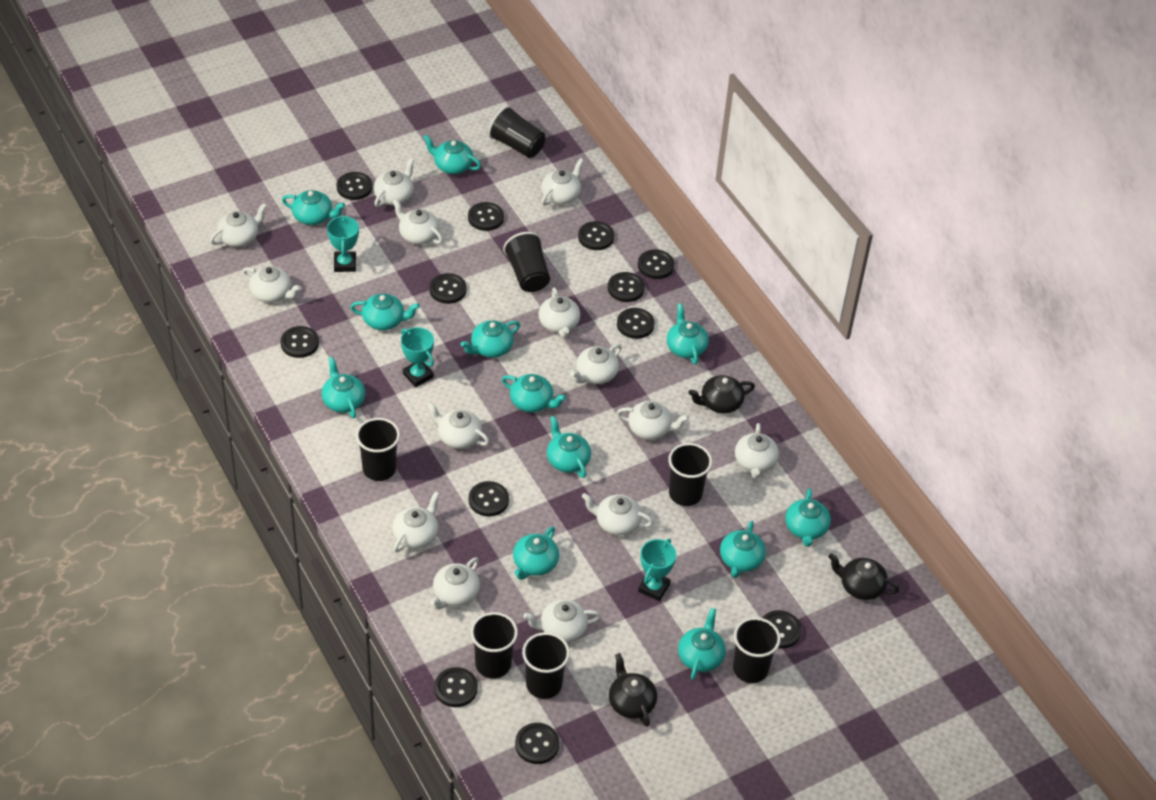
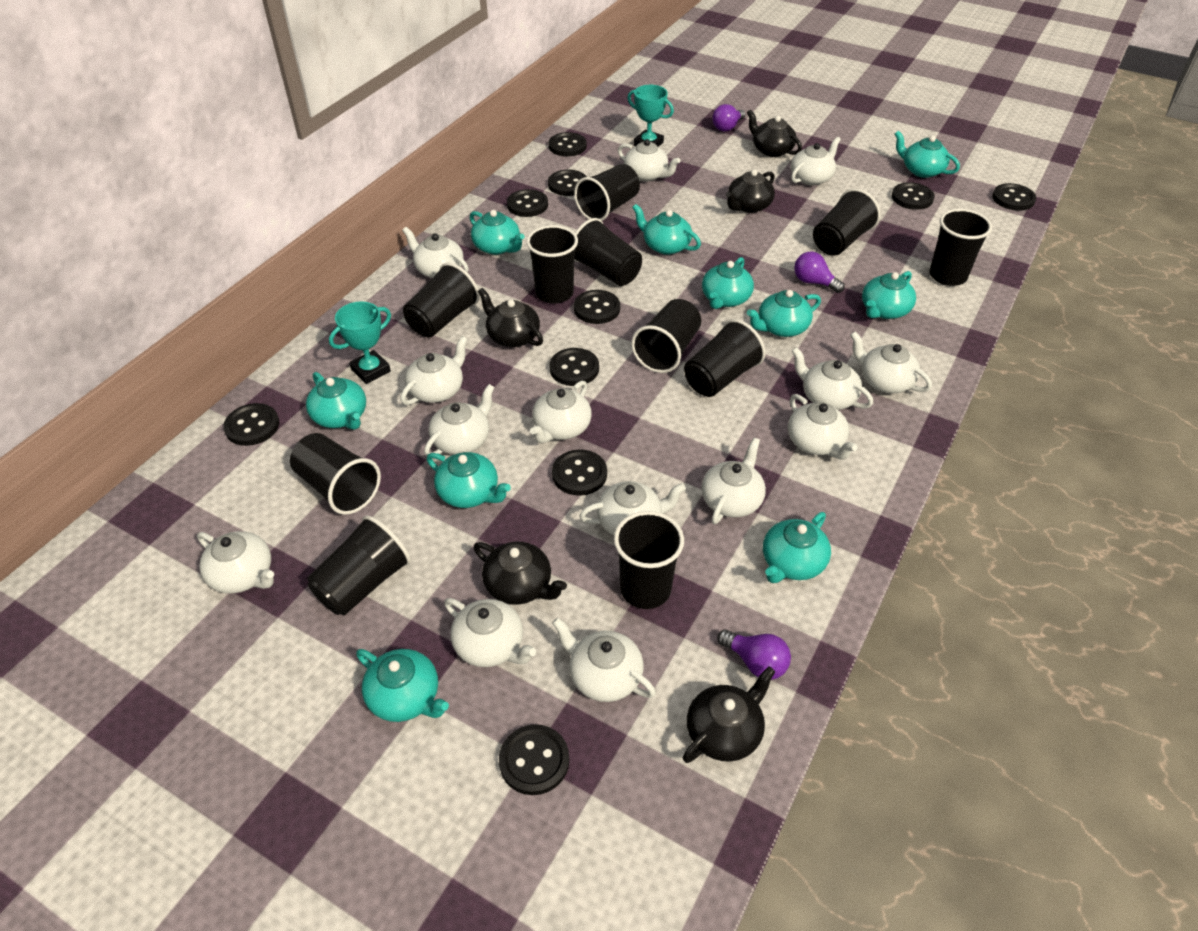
black button: 12 -> 10
black cup: 7 -> 11
black teapot: 3 -> 5
purple light bulb: 0 -> 3
turquoise teapot: 12 -> 10
turquoise trophy: 3 -> 2

